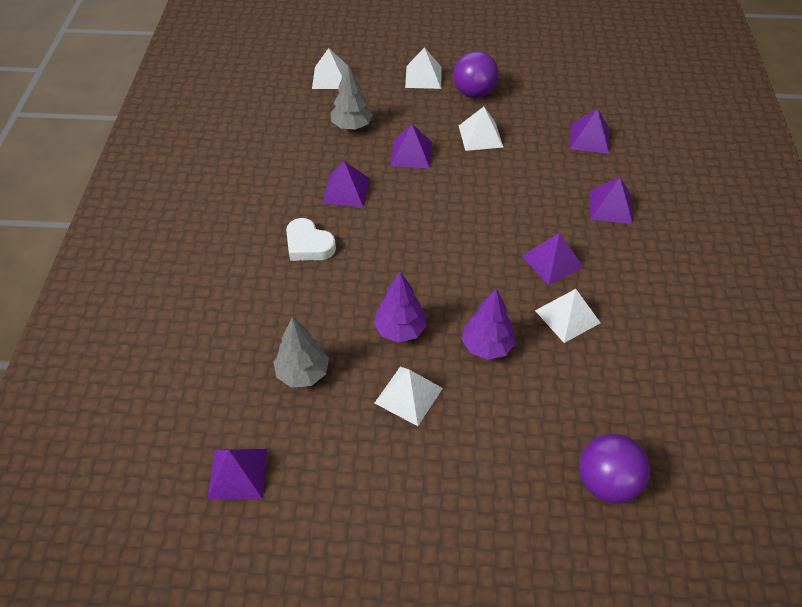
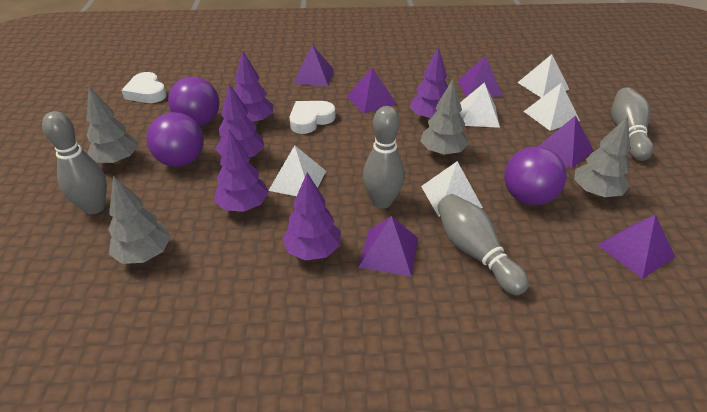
grey bowling pin: 0 -> 4
grey tree: 2 -> 4
purple ball: 2 -> 3
purple tree: 2 -> 5
white heart: 1 -> 2

